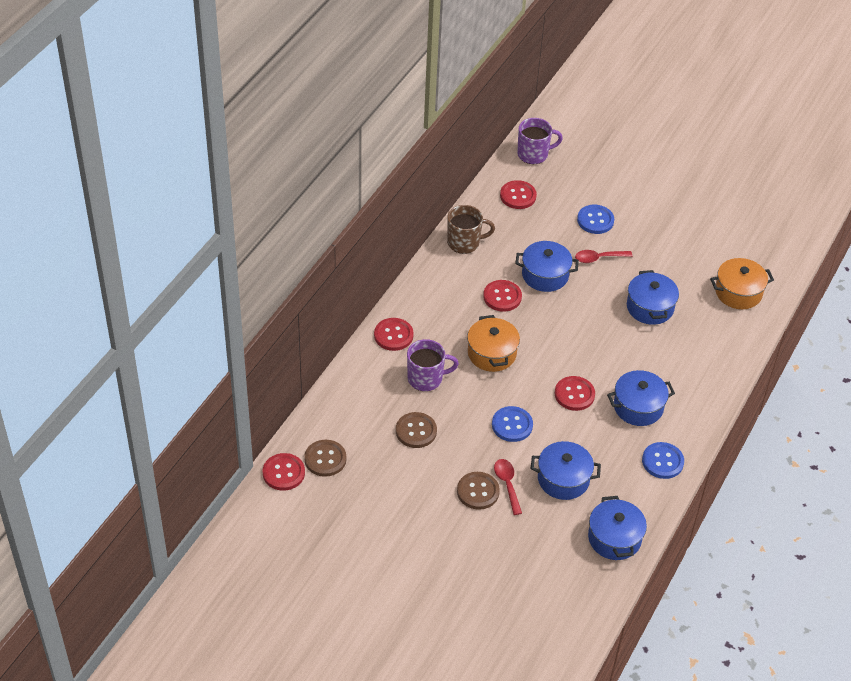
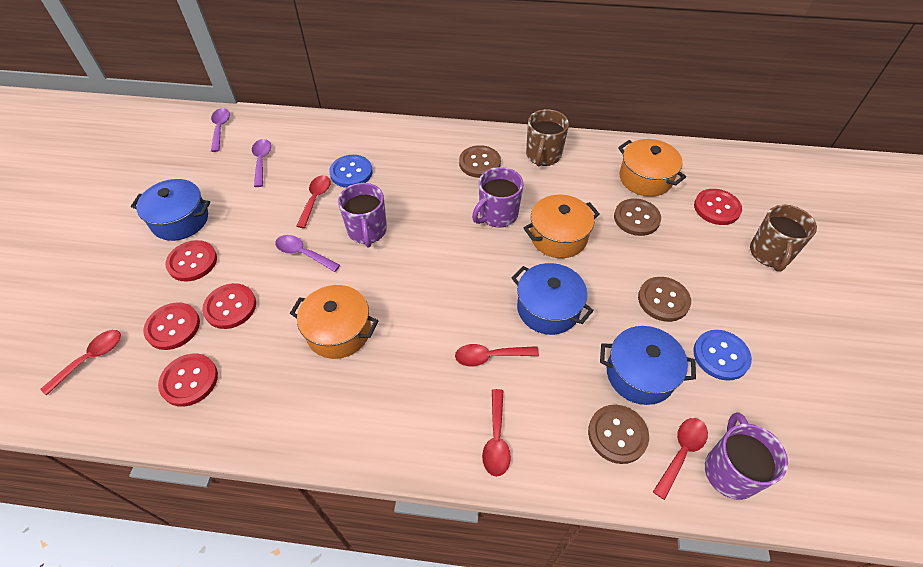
blue button: 3 -> 2
blue pot: 5 -> 3
brown button: 3 -> 4
brown mug: 1 -> 2
orange pot: 2 -> 3
purple mug: 2 -> 3
purple spoon: 0 -> 3
red spoon: 2 -> 5

